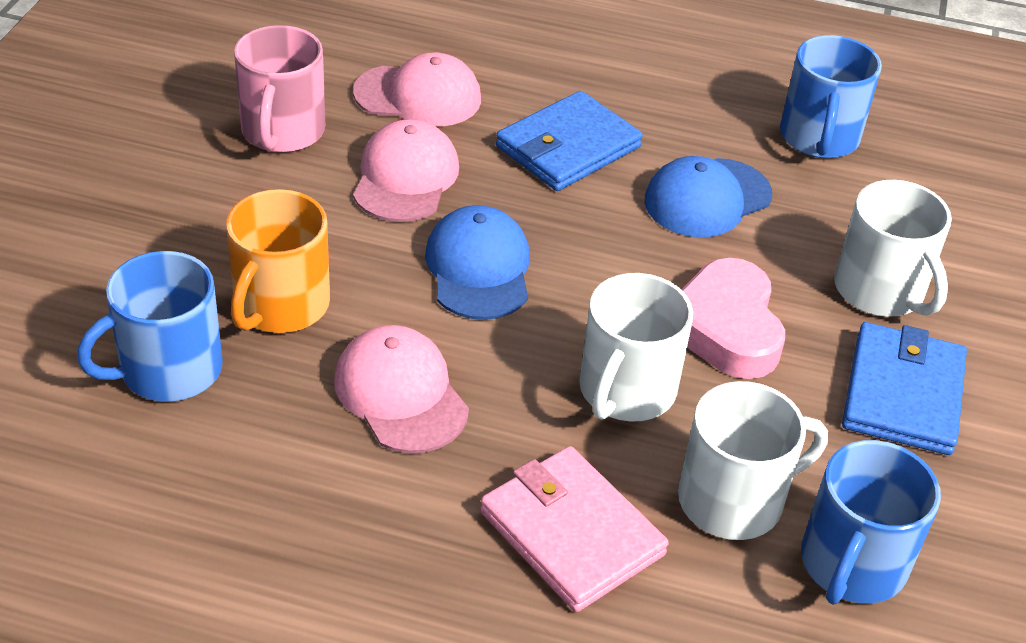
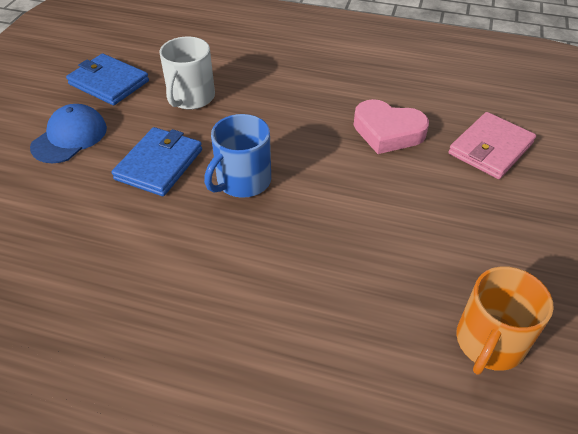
blue cap: 2 -> 1
blue mug: 3 -> 1
pink cap: 3 -> 0
pink mug: 1 -> 0
white mug: 3 -> 1

